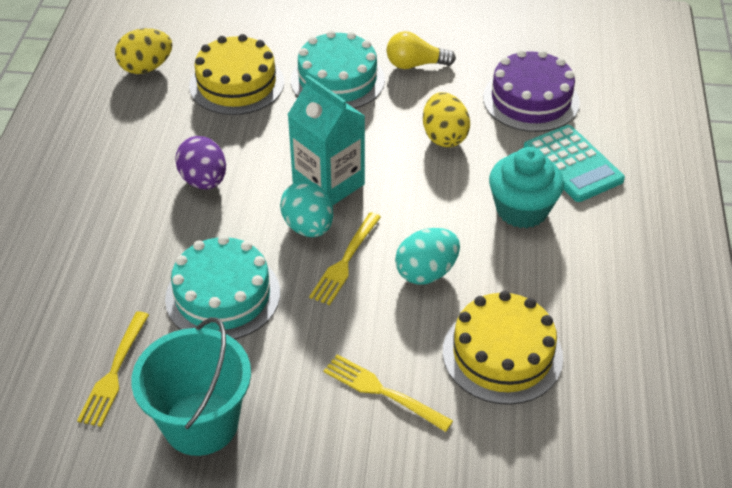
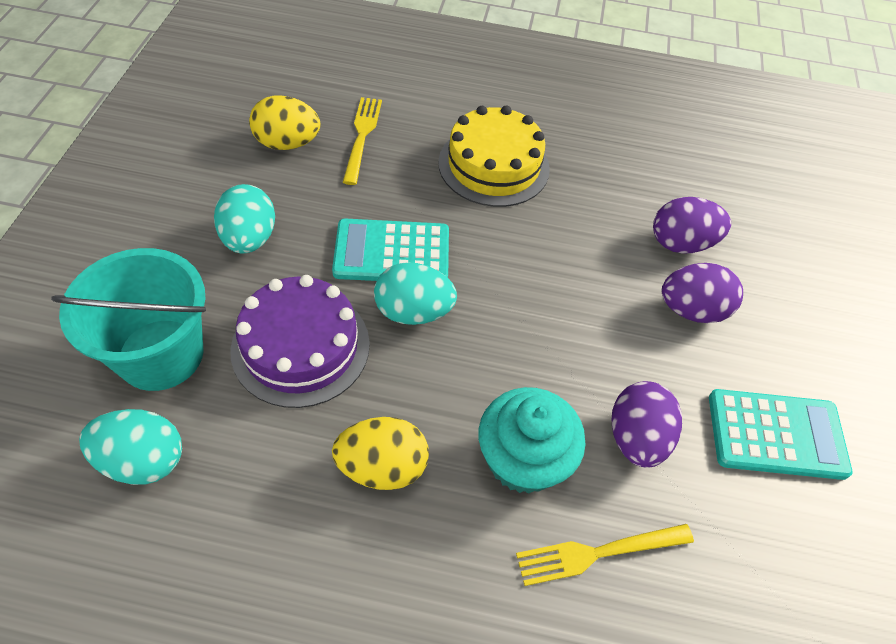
purple egg: 1 -> 3
turquoise cake: 2 -> 0
turquoise calculator: 1 -> 2
turquoise carton: 1 -> 0
turquoise egg: 2 -> 3
yellow cake: 2 -> 1
yellow fork: 3 -> 2
yellow light bulb: 1 -> 0

